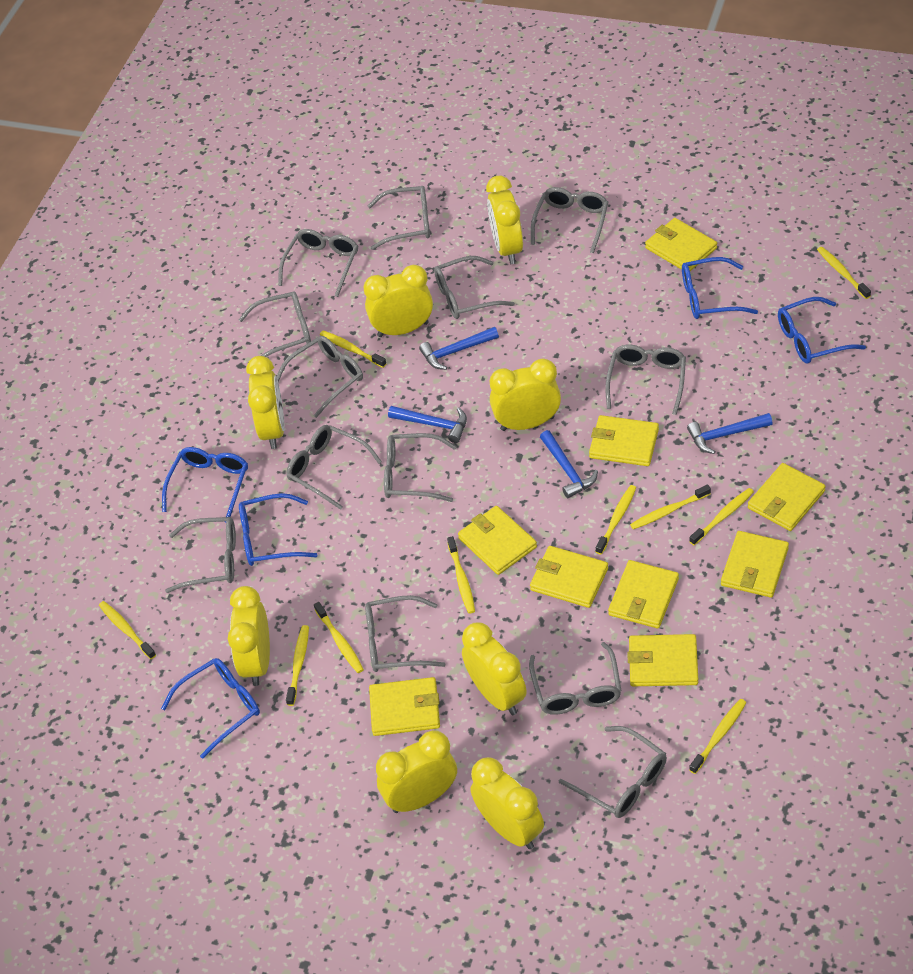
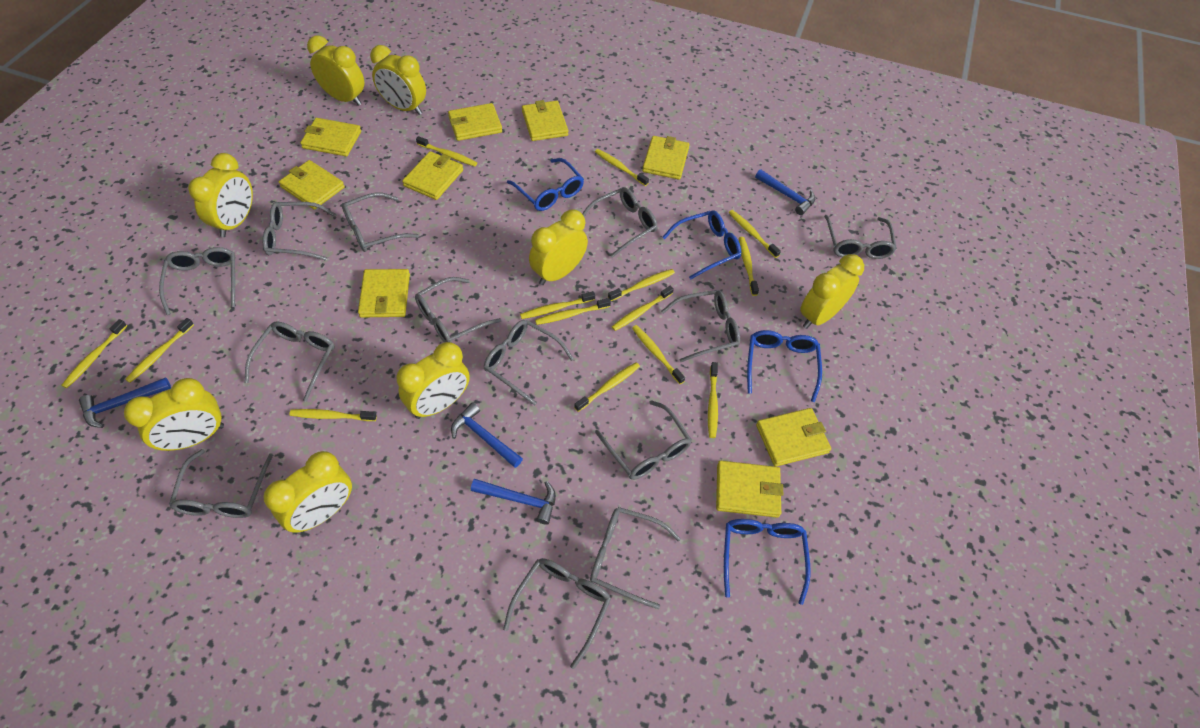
blue glasses: 5 -> 4
yellow toothbrush: 10 -> 14

